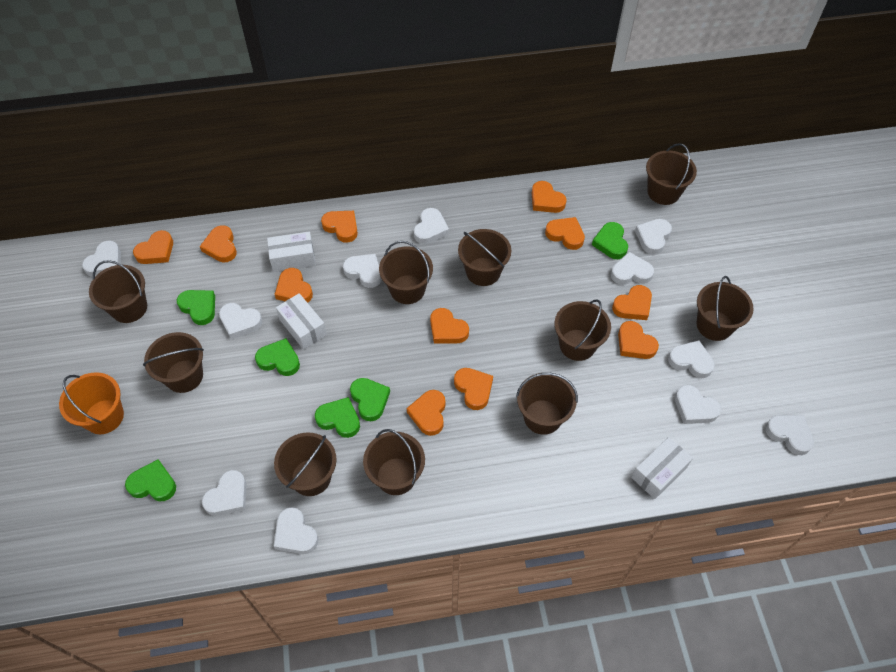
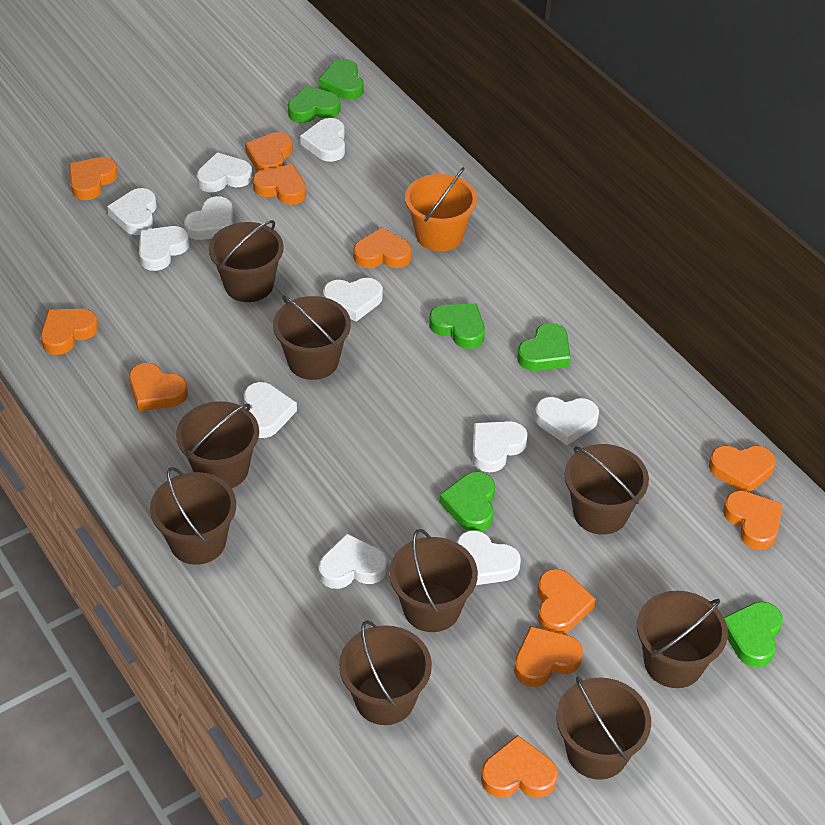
brown bucket: 10 -> 9
white box: 3 -> 0

